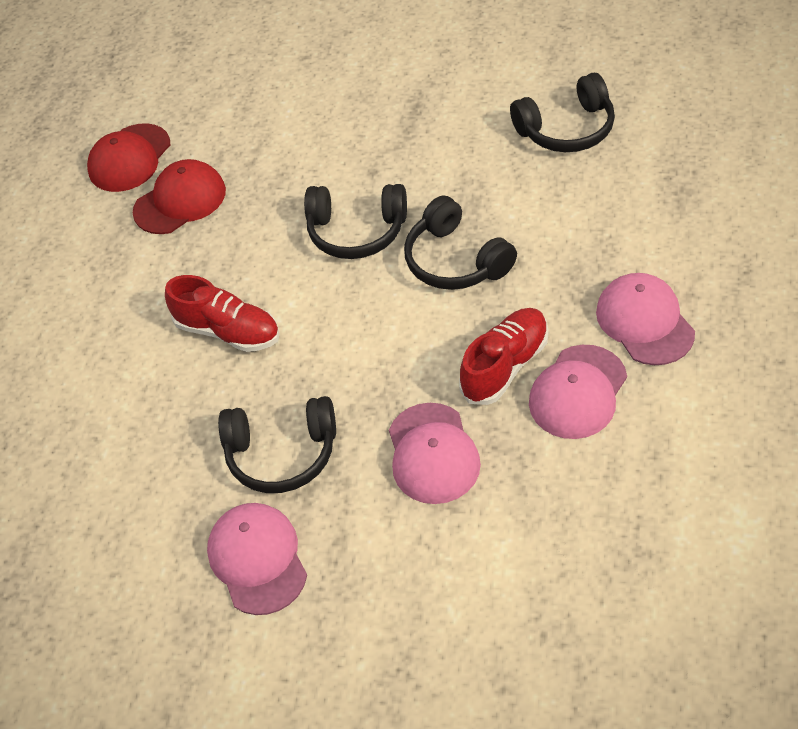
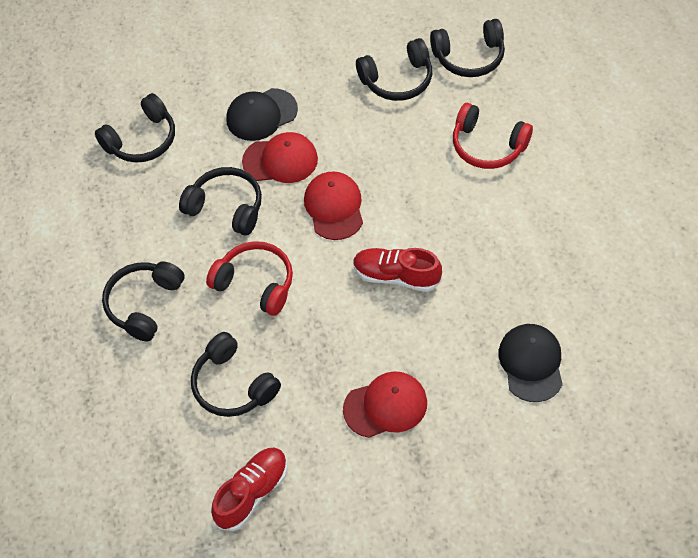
black cap: 0 -> 2
black headphones: 4 -> 6
pink cap: 4 -> 0
red cap: 2 -> 3
red headphones: 0 -> 2

